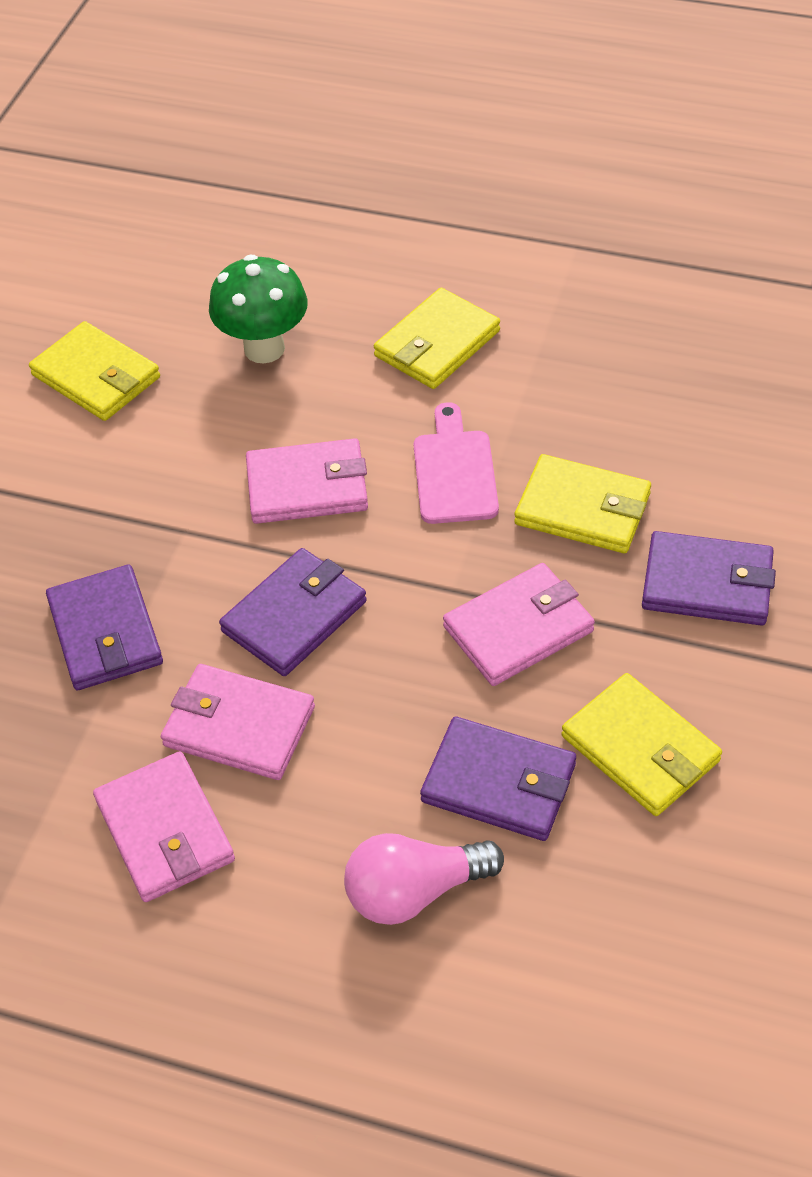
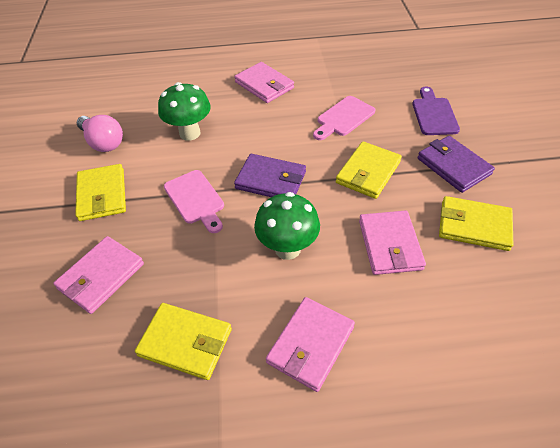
green mushroom: 1 -> 2
pink cutting board: 1 -> 2
purple cutting board: 0 -> 1
purple wallet: 4 -> 2

